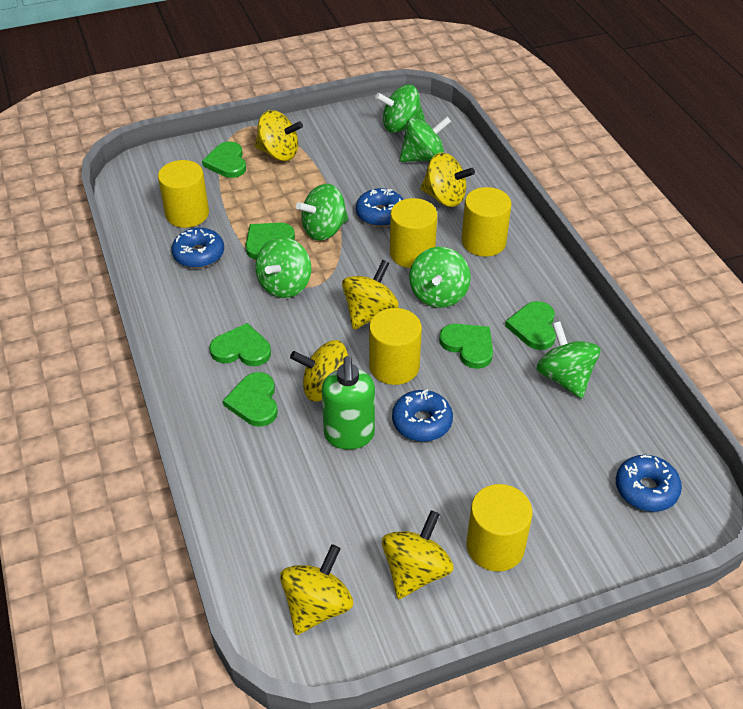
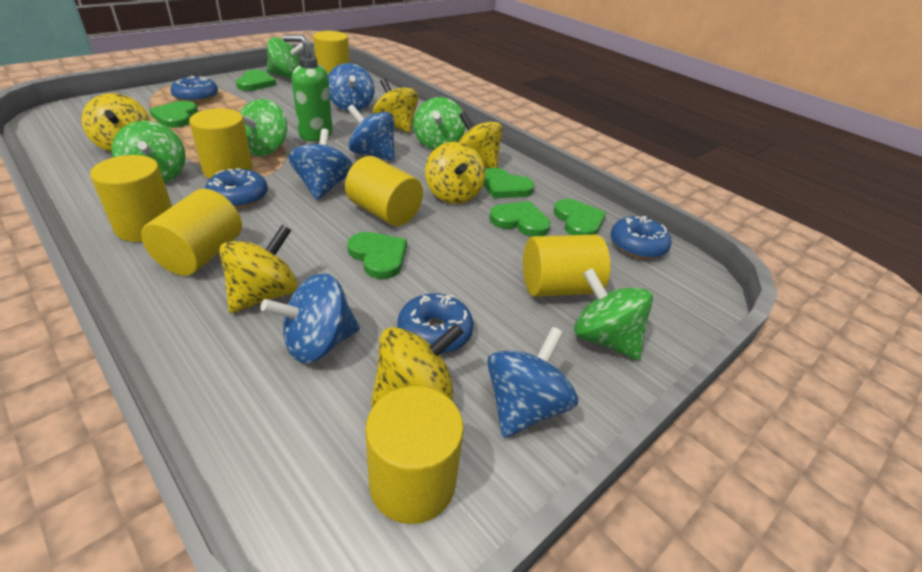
blue spinning top: 0 -> 5
green spinning top: 6 -> 5
yellow cylinder: 5 -> 7

